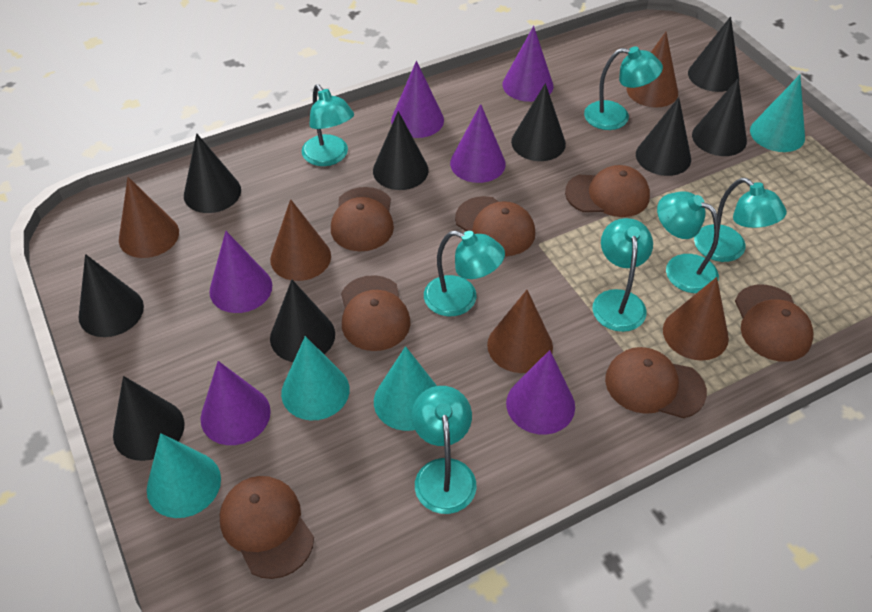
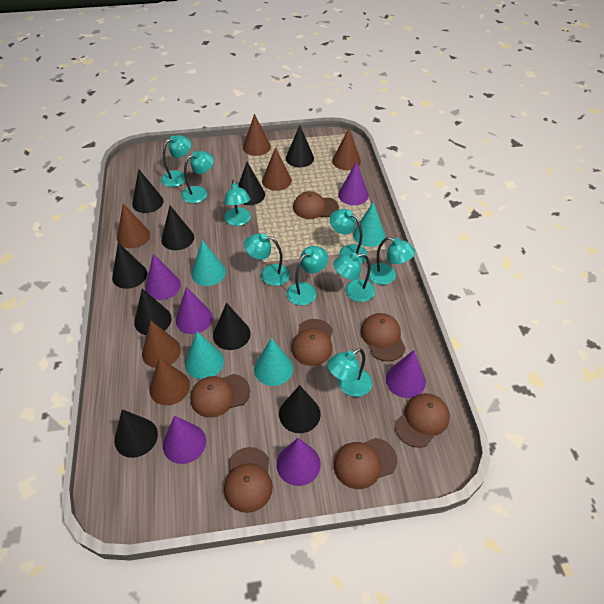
brown cone: 5 -> 6
turquoise lamp: 7 -> 9

